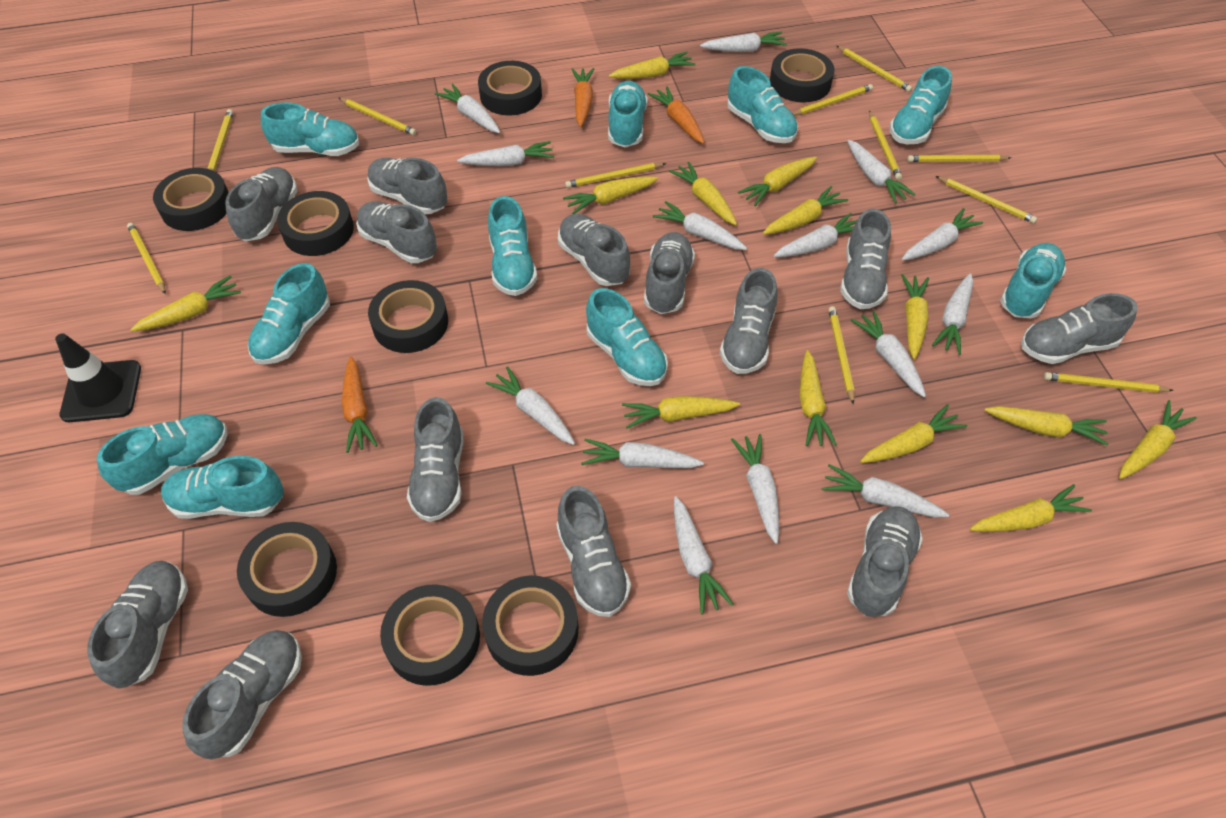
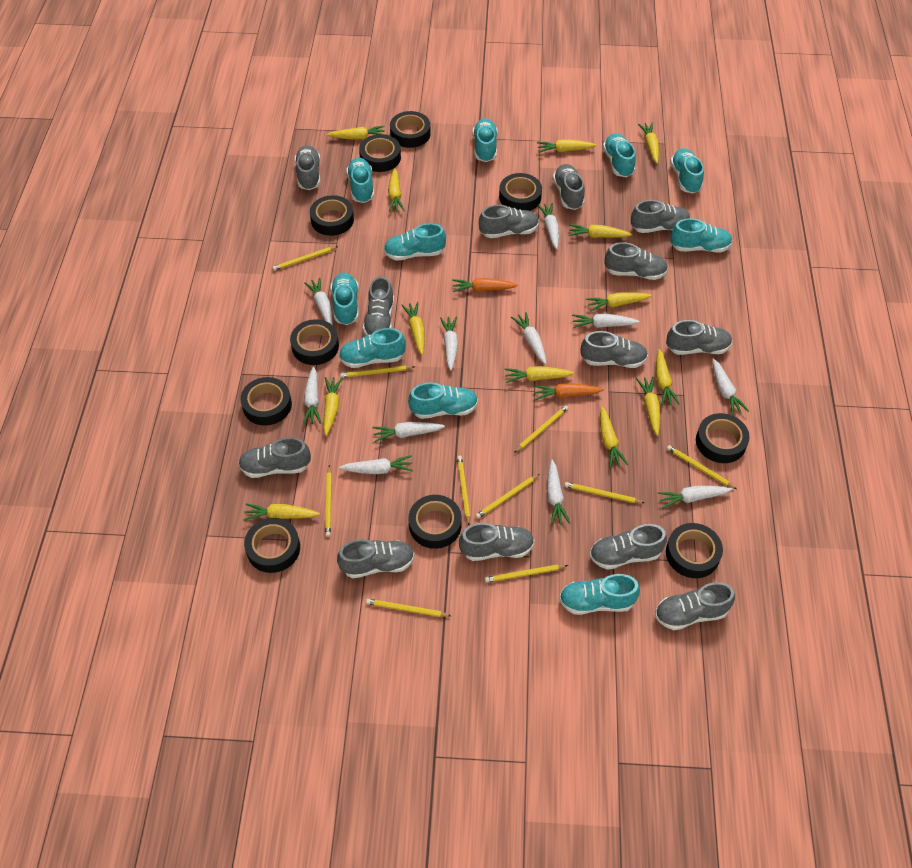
black tape: 8 -> 10
black traffic cone: 1 -> 0
orange carrot: 3 -> 2
white carrot: 14 -> 11
yellow pencil: 11 -> 10

